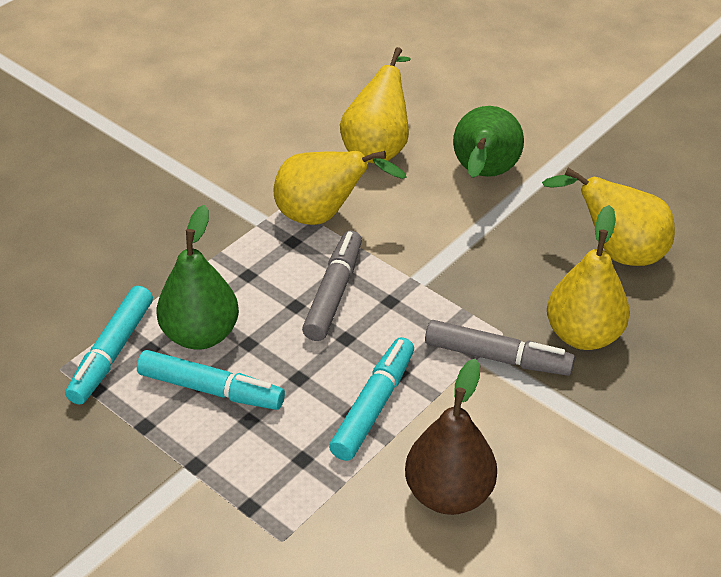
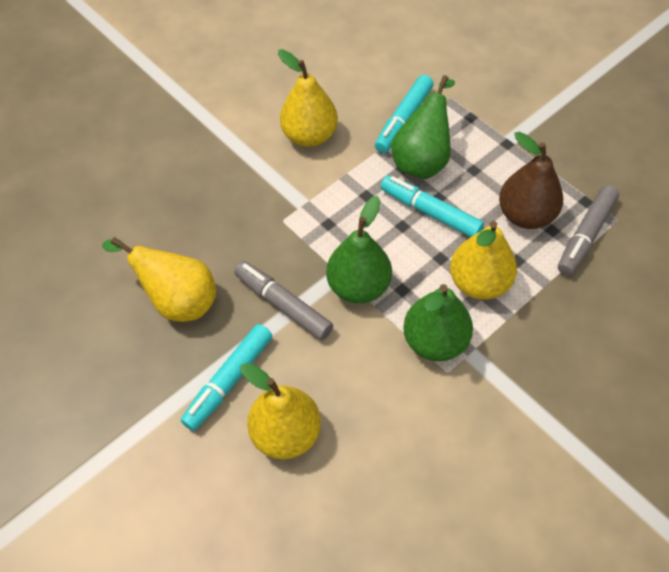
green pear: 2 -> 3

